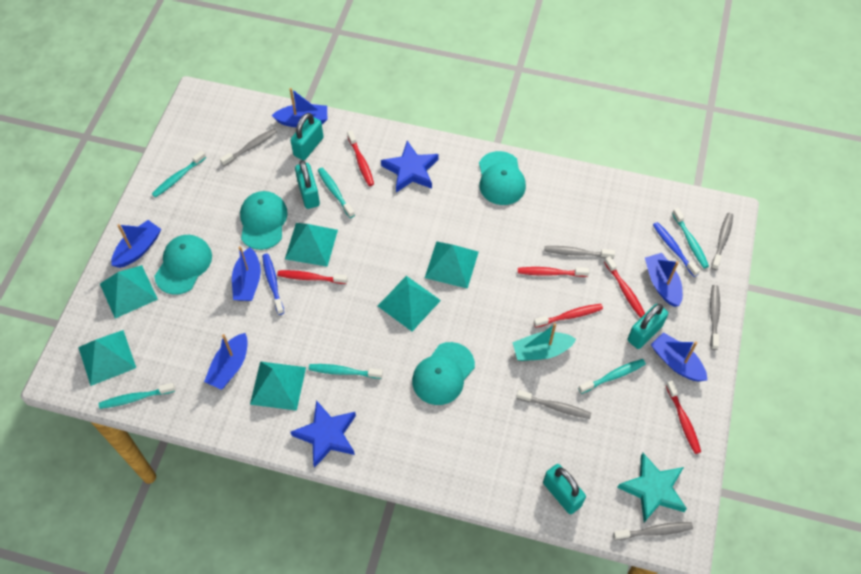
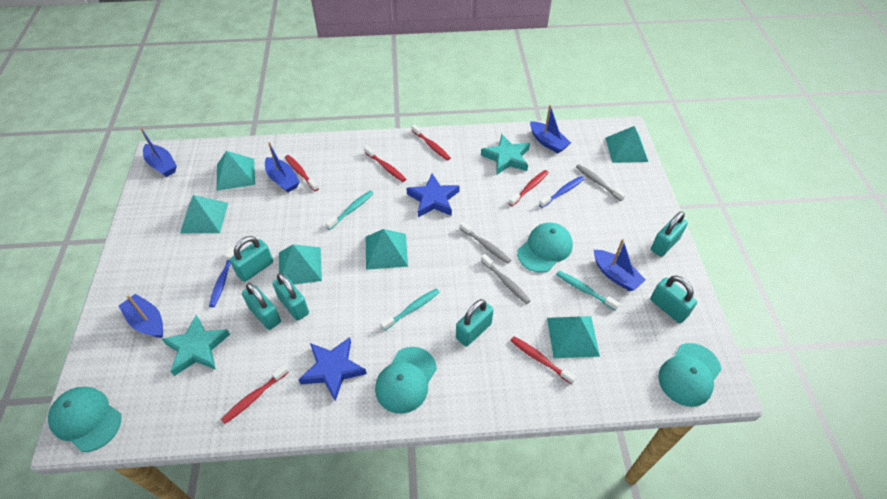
blue boat: 6 -> 5
grey toothbrush: 6 -> 3
turquoise boat: 1 -> 0
turquoise padlock: 4 -> 6
turquoise star: 1 -> 2
turquoise toothbrush: 6 -> 3

